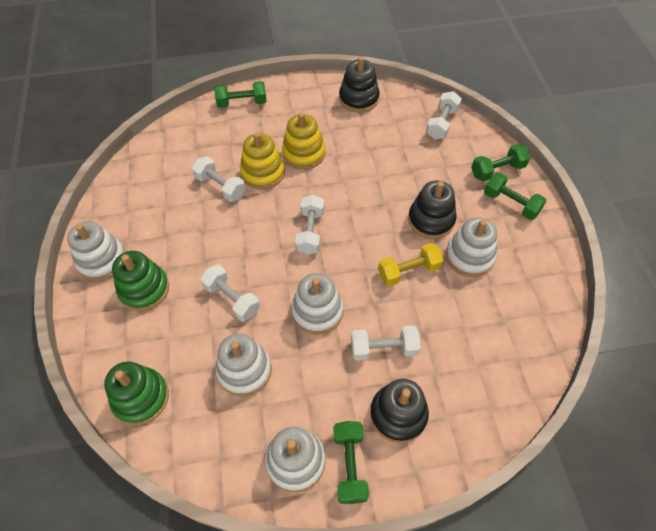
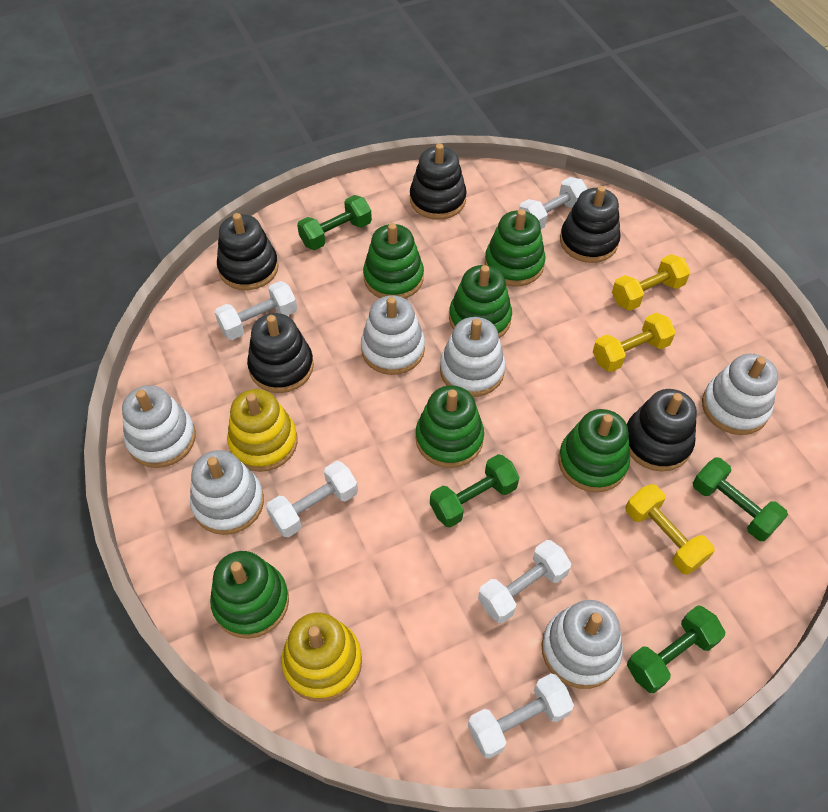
black stacking toy: 3 -> 5
green stacking toy: 2 -> 6
white stacking toy: 5 -> 6
yellow dumbbell: 1 -> 3

